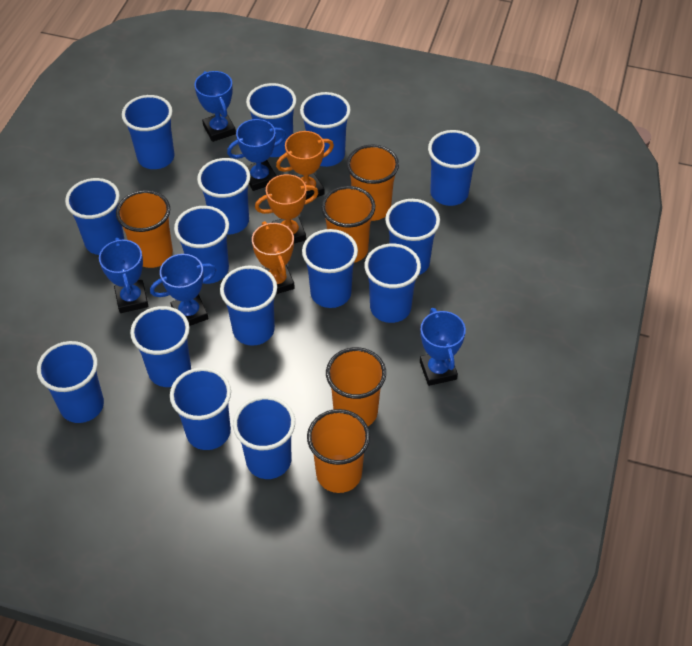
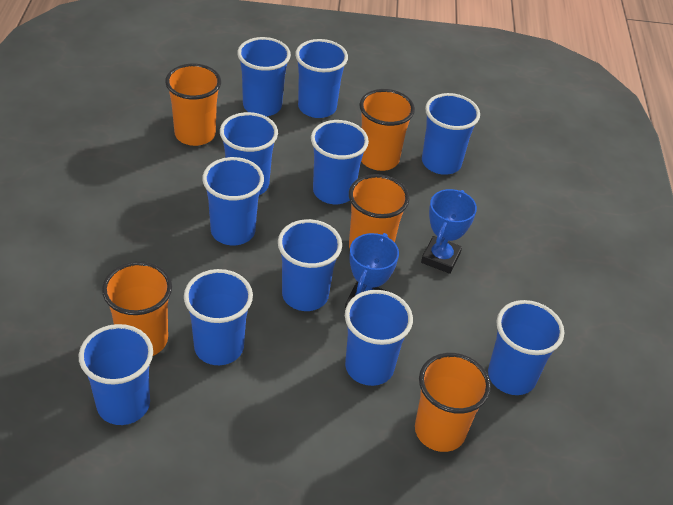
blue cup: 15 -> 11
blue trophy: 5 -> 2
orange trophy: 3 -> 0

